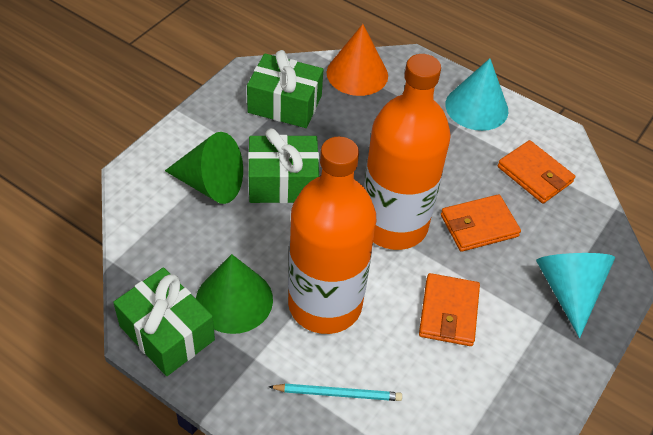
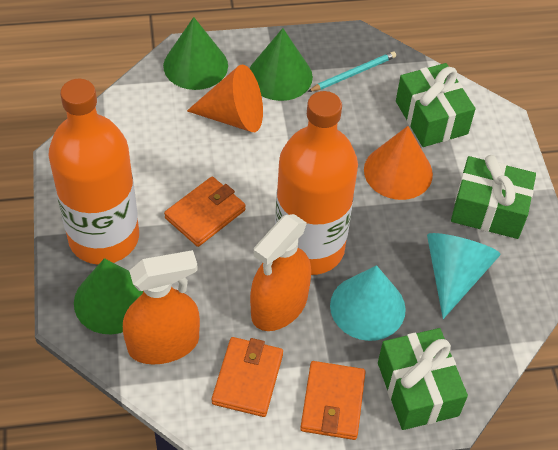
green cone: 2 -> 3
orange cone: 1 -> 2
orange spray bottle: 0 -> 2

